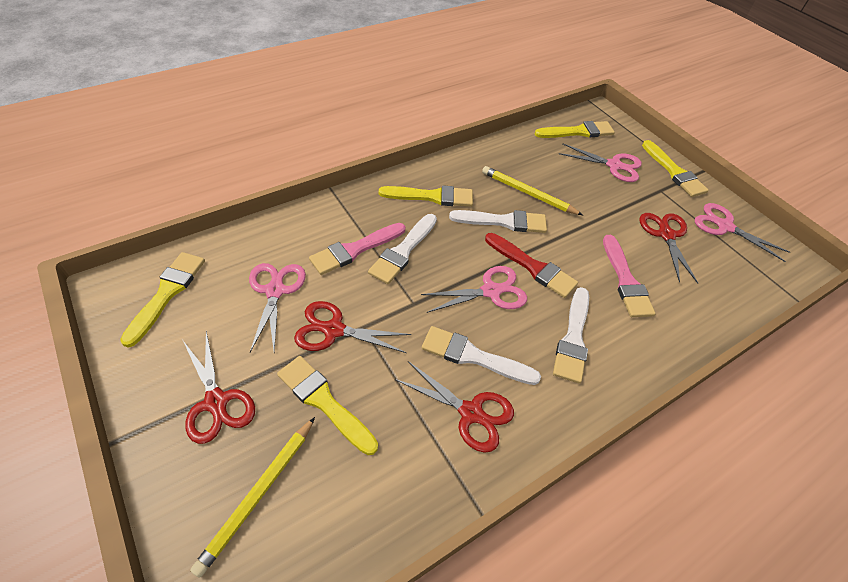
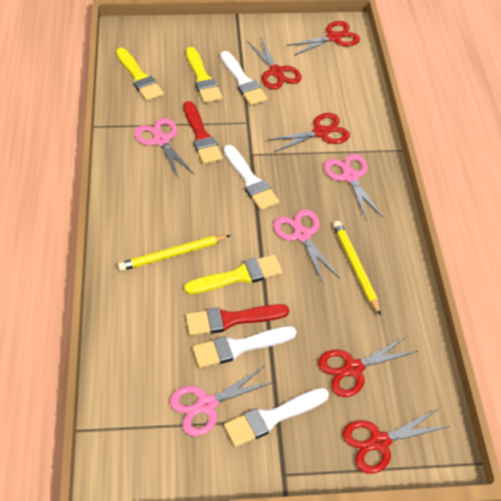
pink brush: 2 -> 0
red brush: 1 -> 2
red scissors: 4 -> 5
yellow brush: 5 -> 3

